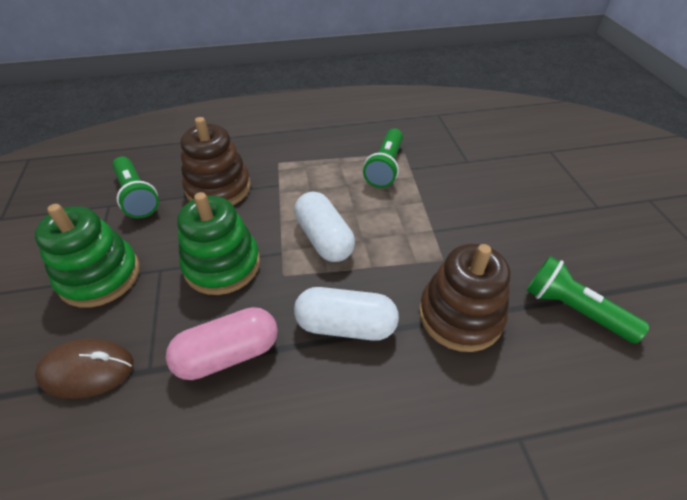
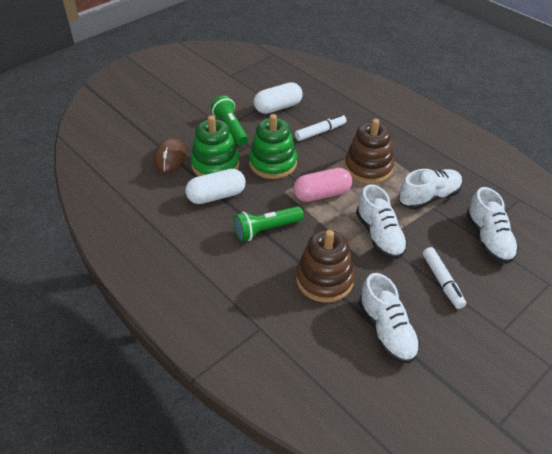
green flashlight: 3 -> 2
white marker: 0 -> 2
white shoe: 0 -> 4

